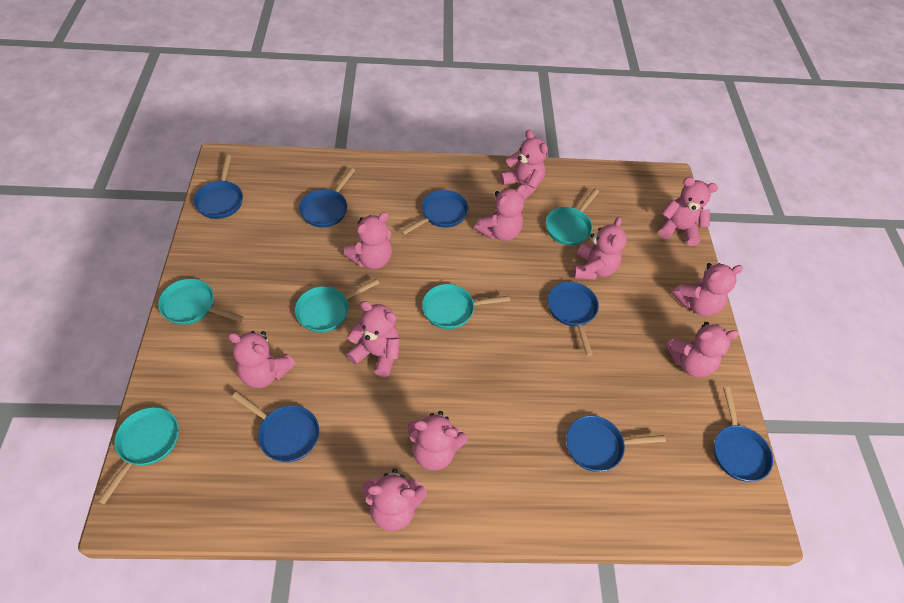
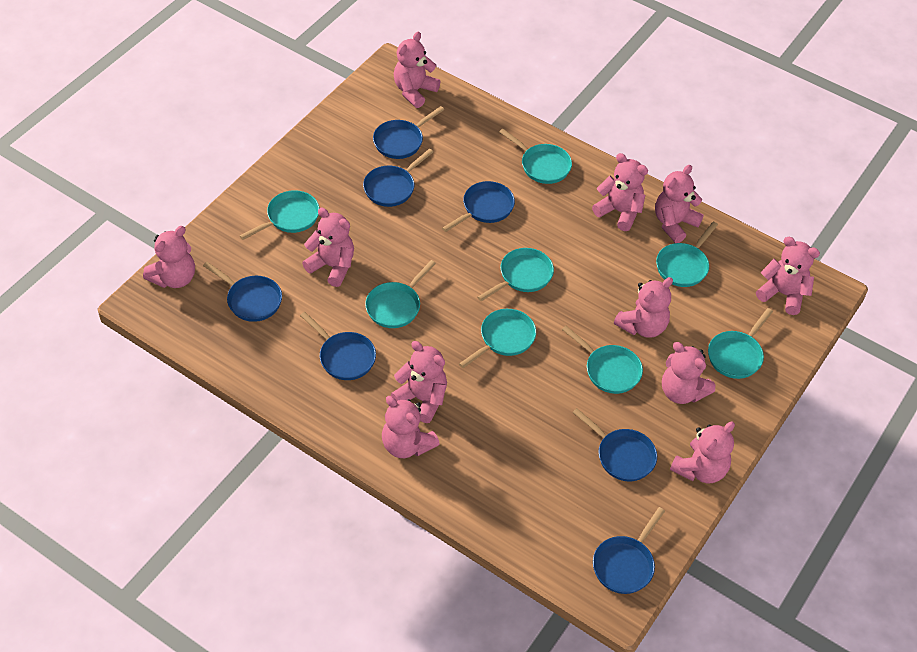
turquoise pan: 5 -> 8

